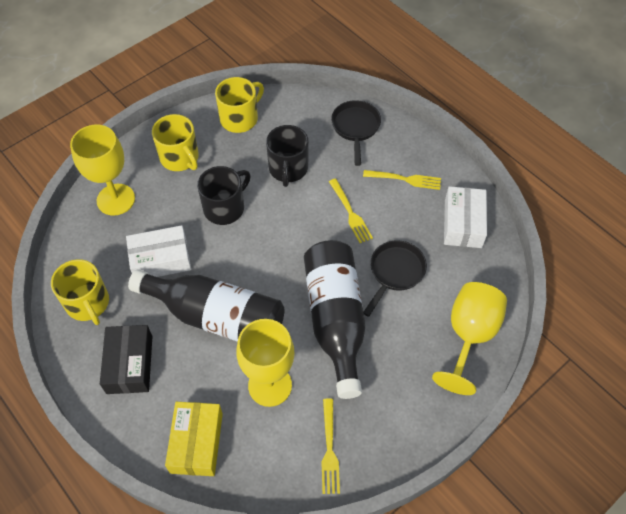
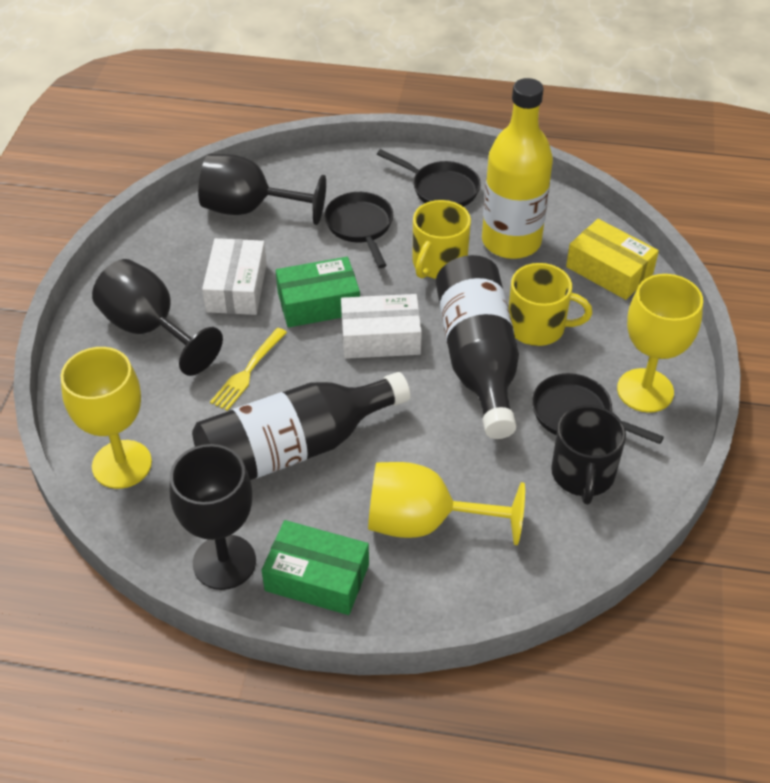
black box: 1 -> 0
black goblet: 0 -> 3
black mug: 2 -> 1
black pan: 2 -> 3
green box: 0 -> 2
yellow bottle: 0 -> 1
yellow fork: 3 -> 1
yellow mug: 3 -> 2

